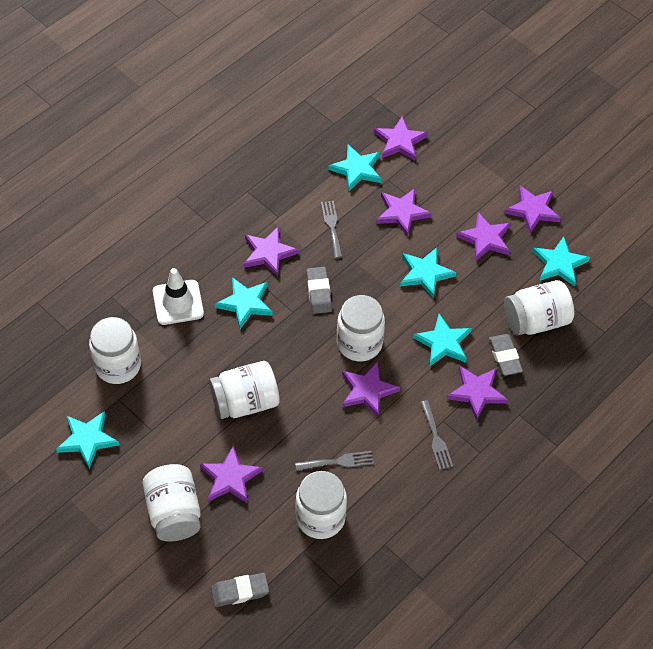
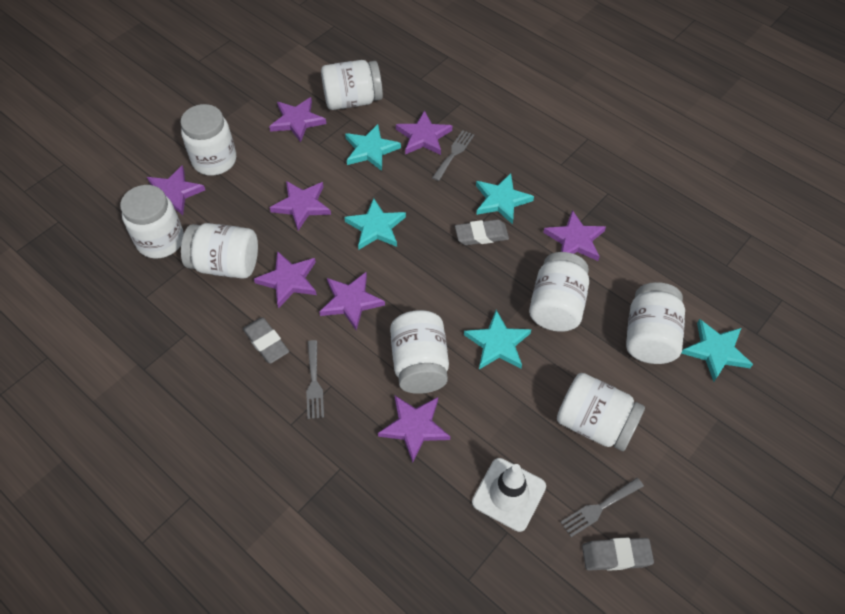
turquoise star: 6 -> 5
white jar: 6 -> 8

